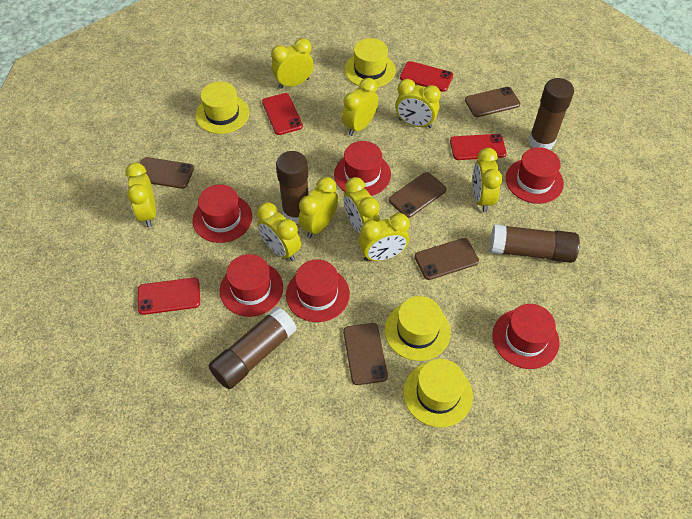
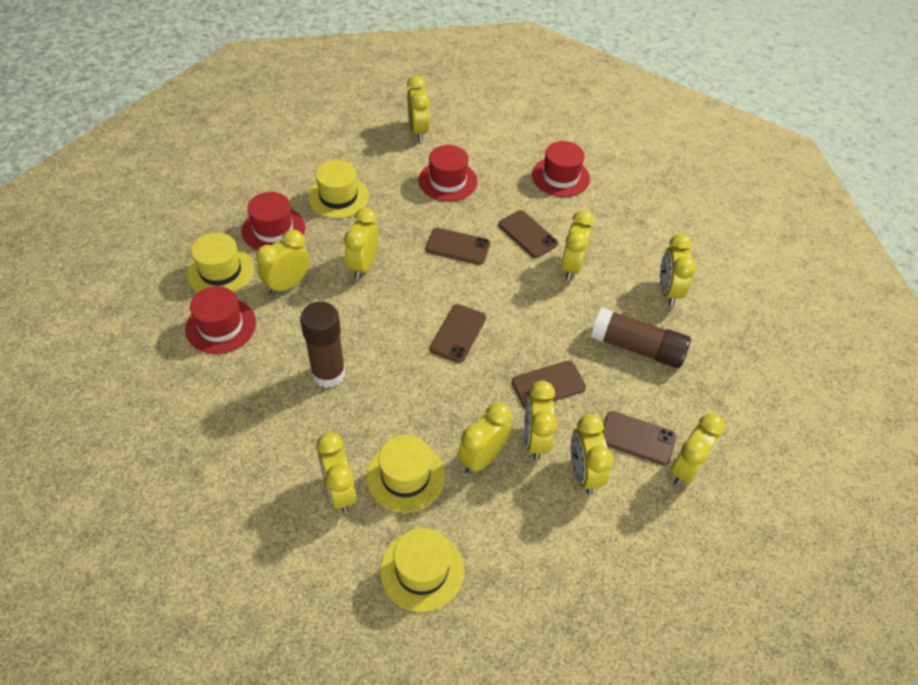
brown glue stick: 4 -> 2
red hat: 6 -> 4
red phone: 4 -> 0
yellow clock: 9 -> 10

